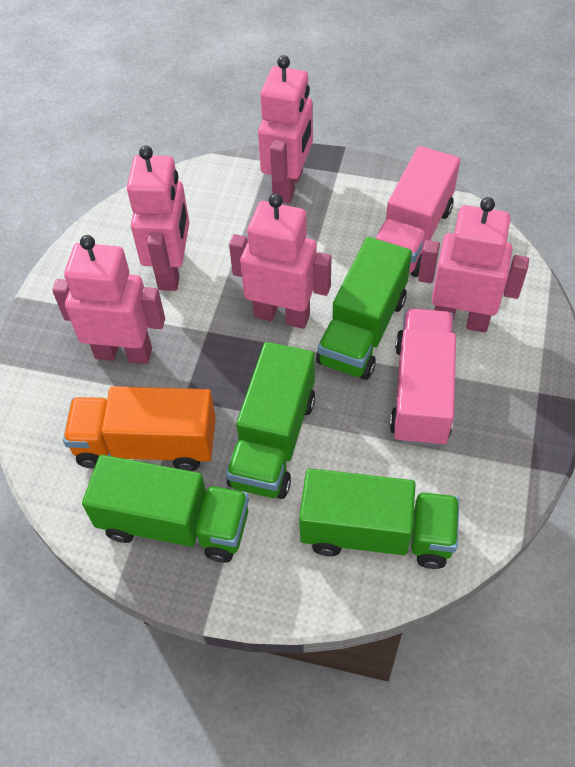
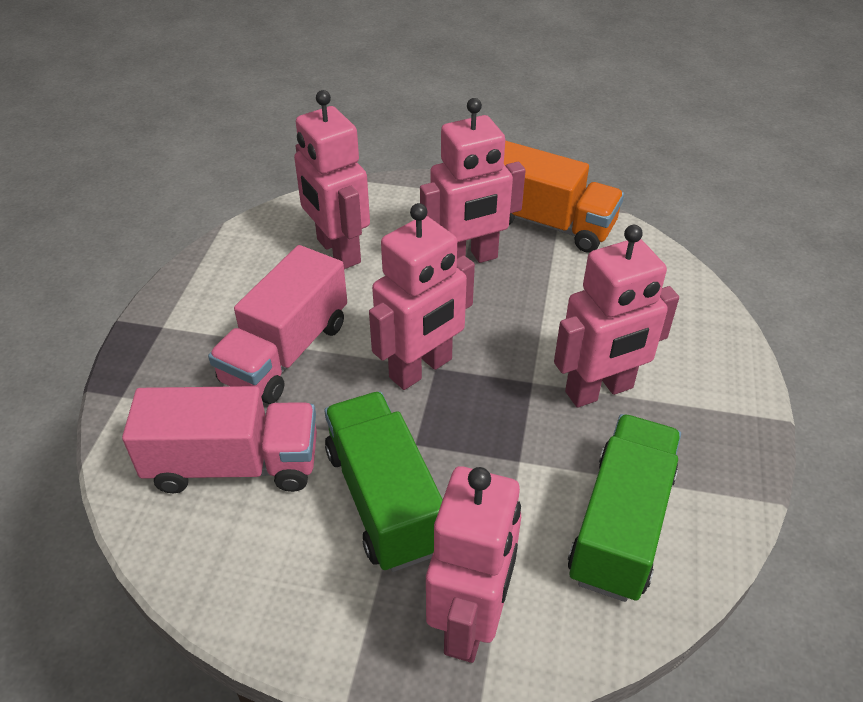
green truck: 4 -> 2

